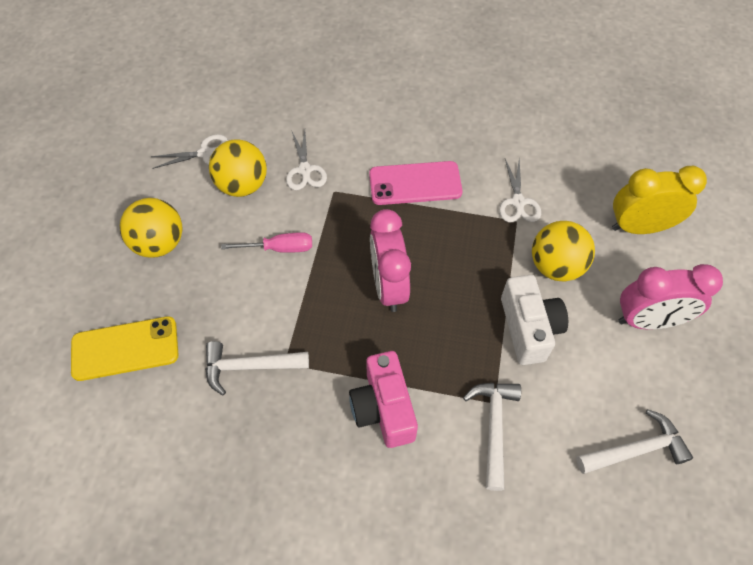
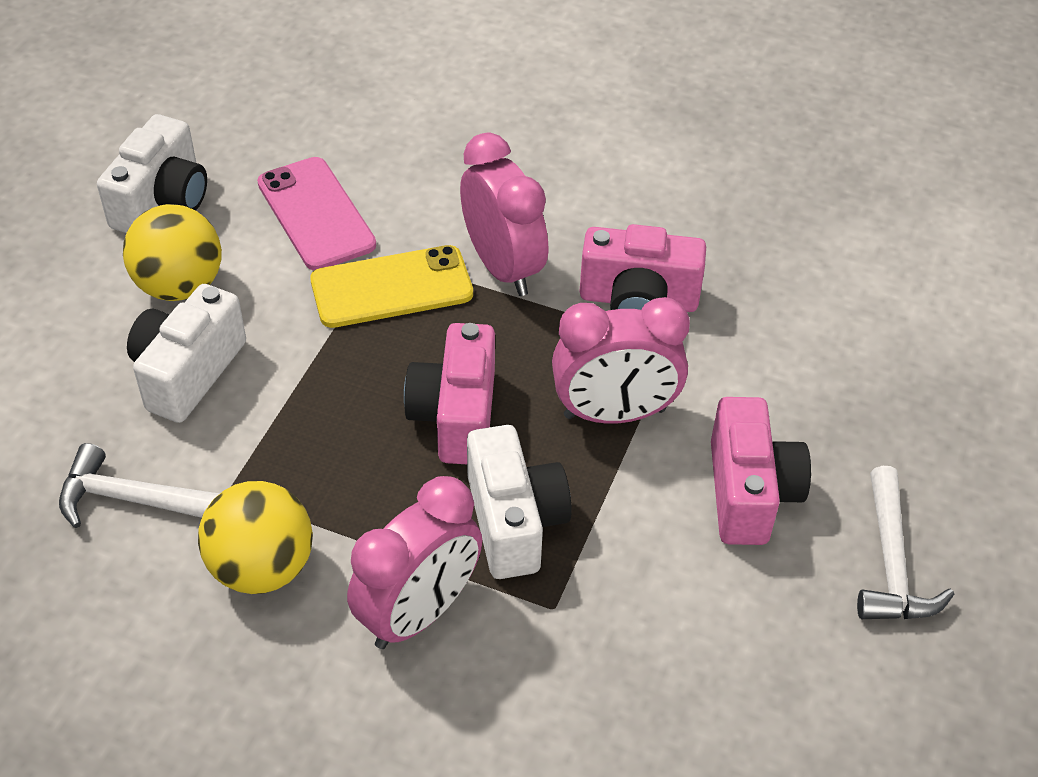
pink camera: 1 -> 3
pink clock: 2 -> 3
pink screwdriver: 1 -> 0
white camera: 1 -> 3
white hammer: 3 -> 2
white scissors: 3 -> 0
yellow ball: 3 -> 2
yellow clock: 1 -> 0

